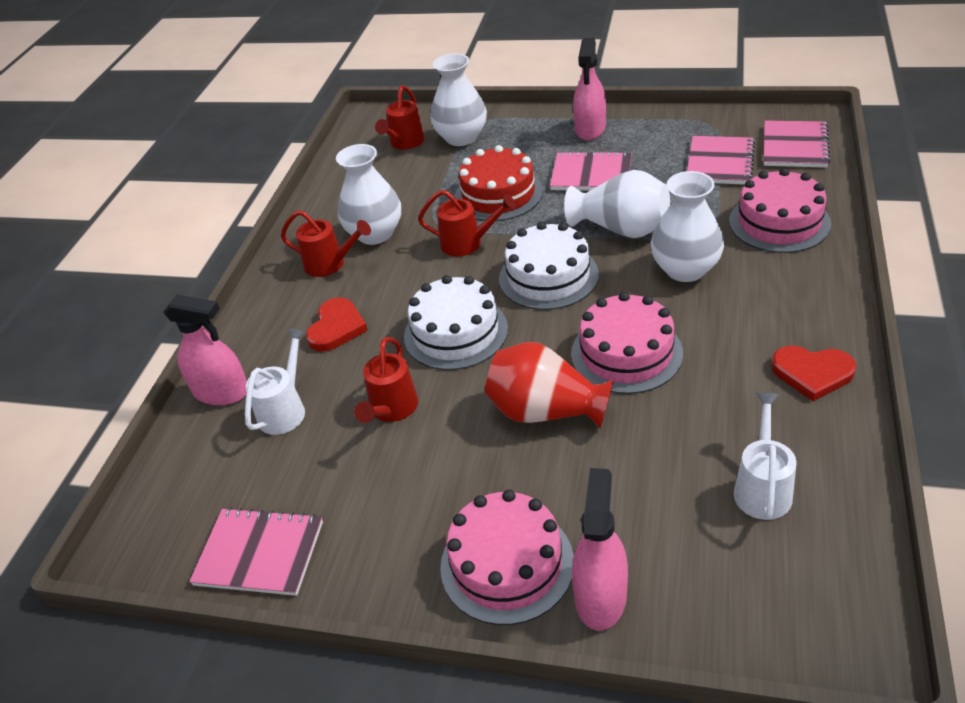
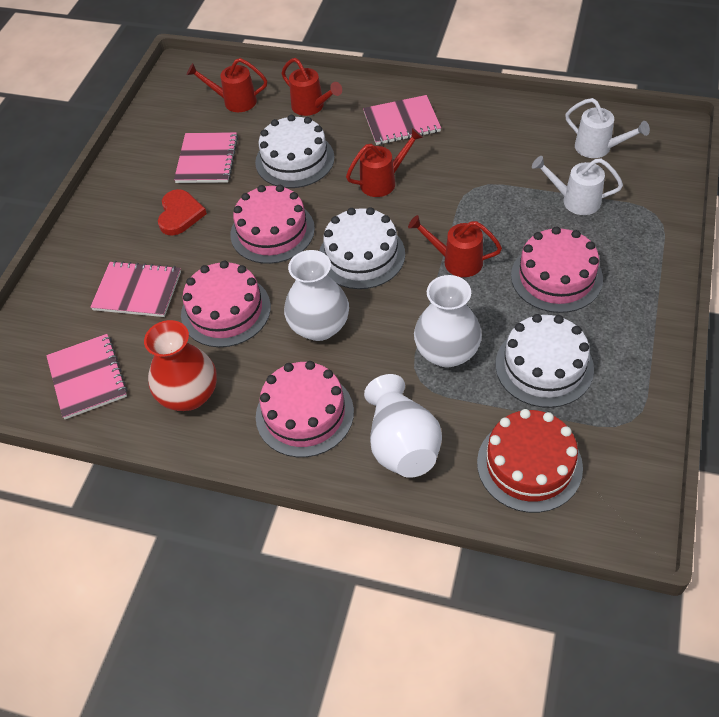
pink cake: 3 -> 4
pink spray bottle: 3 -> 0
red heart: 2 -> 1
white cake: 2 -> 3
white vase: 4 -> 3

